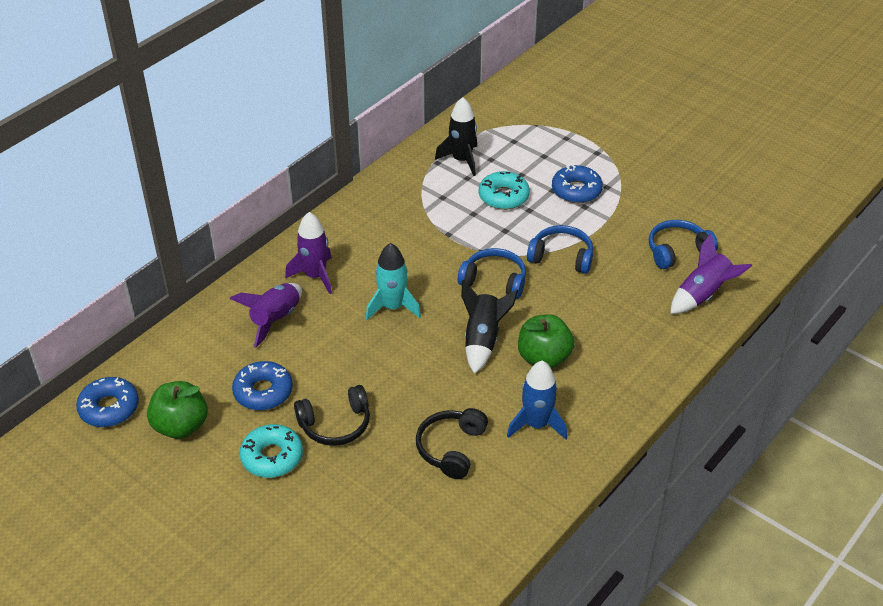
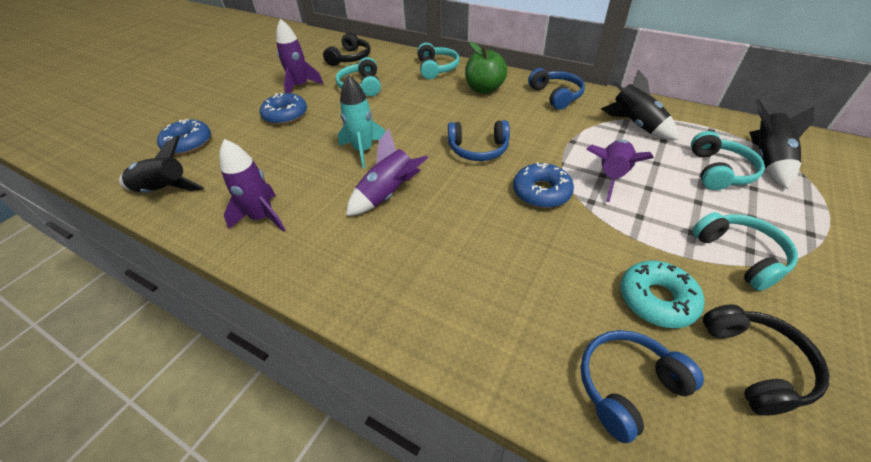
black rocket: 2 -> 3
blue rocket: 1 -> 0
green apple: 2 -> 1
purple rocket: 3 -> 4
turquoise donut: 2 -> 1
turquoise headphones: 0 -> 4

